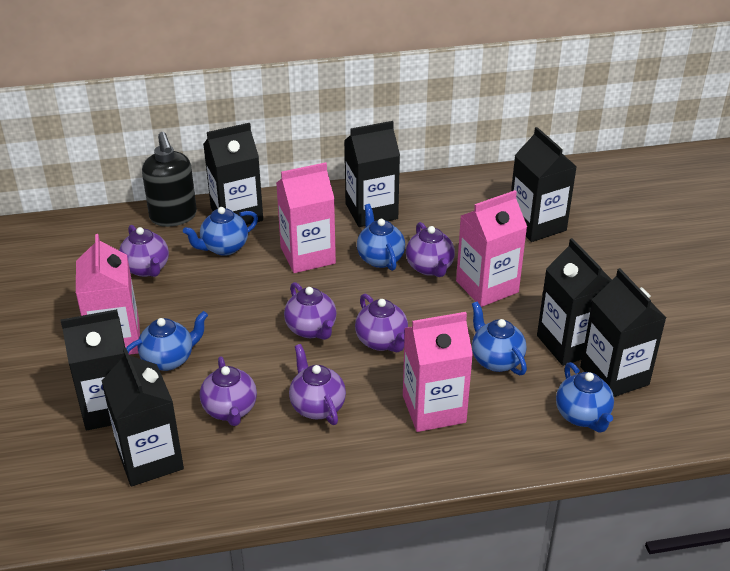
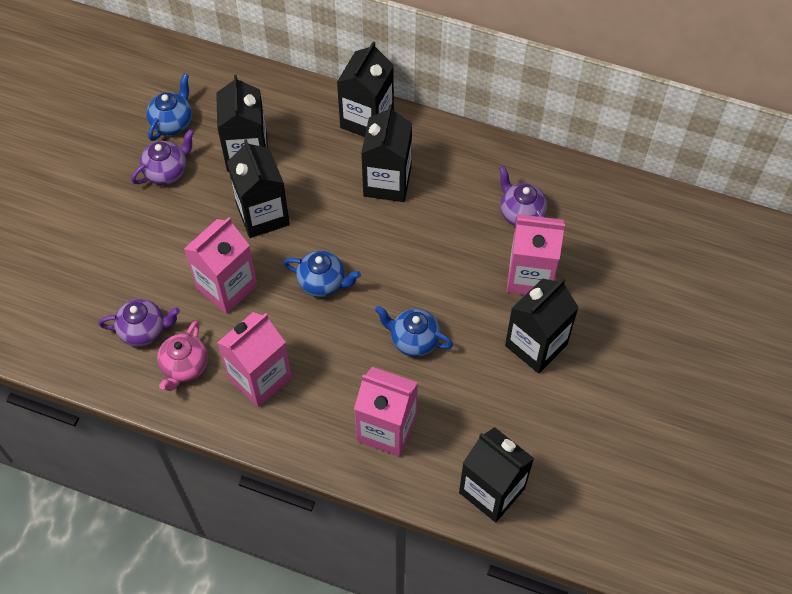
black carton: 7 -> 6
black soap dispenser: 1 -> 0
blue teapot: 5 -> 3
pink teapot: 0 -> 1
purple teapot: 6 -> 3

